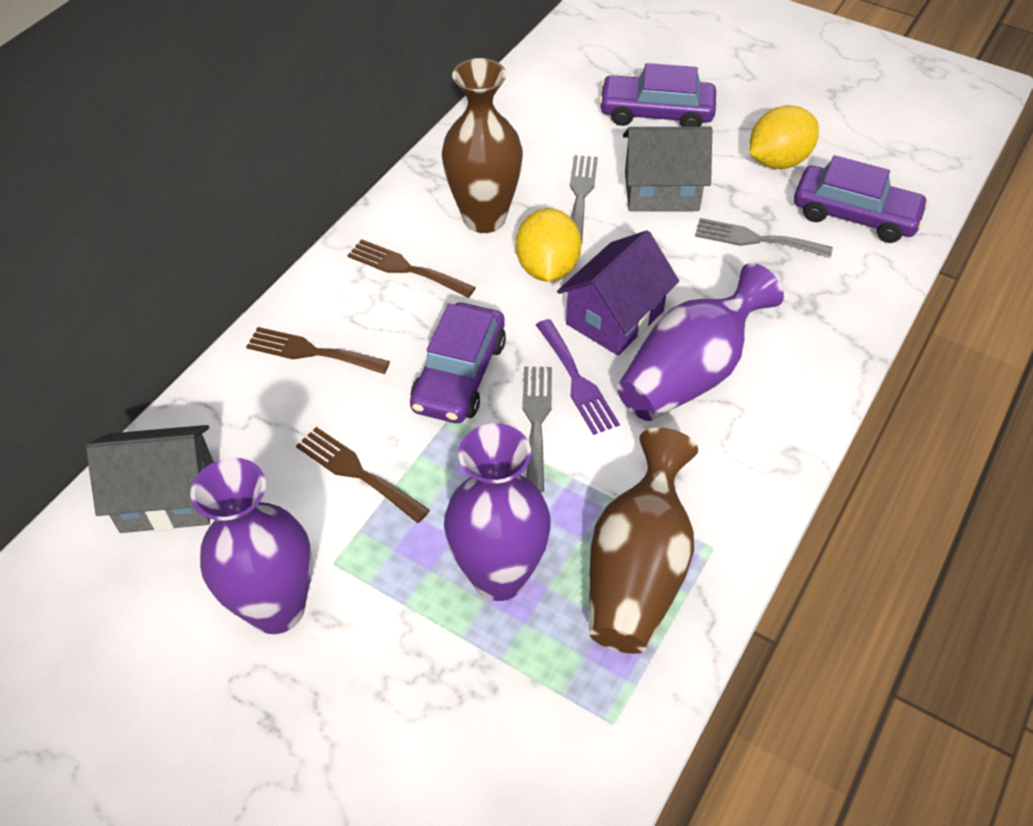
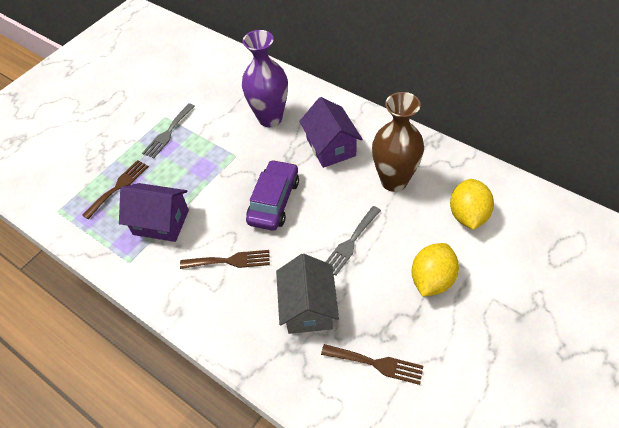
brown vase: 2 -> 1
grey fork: 3 -> 2
grey house: 2 -> 1
purple car: 3 -> 1
purple fork: 1 -> 0
purple house: 1 -> 2
purple vase: 3 -> 1

